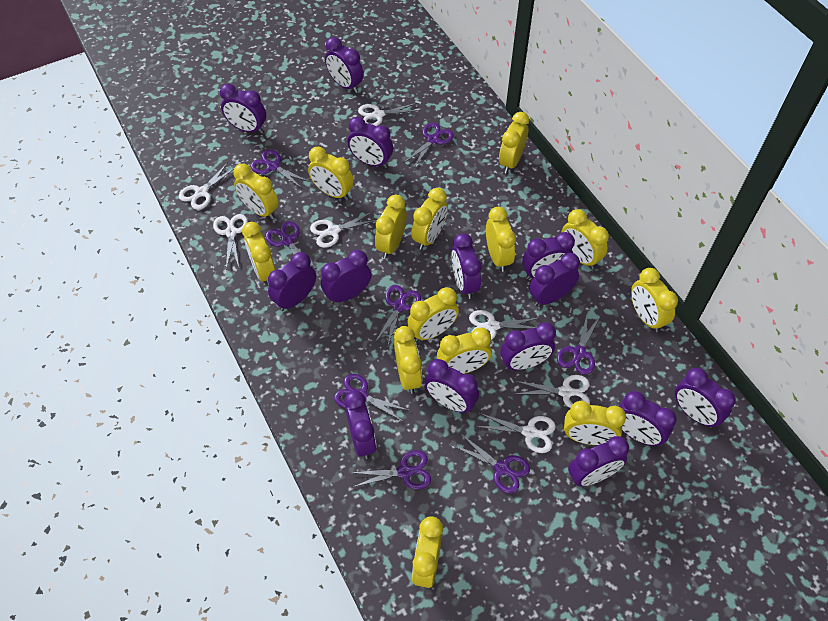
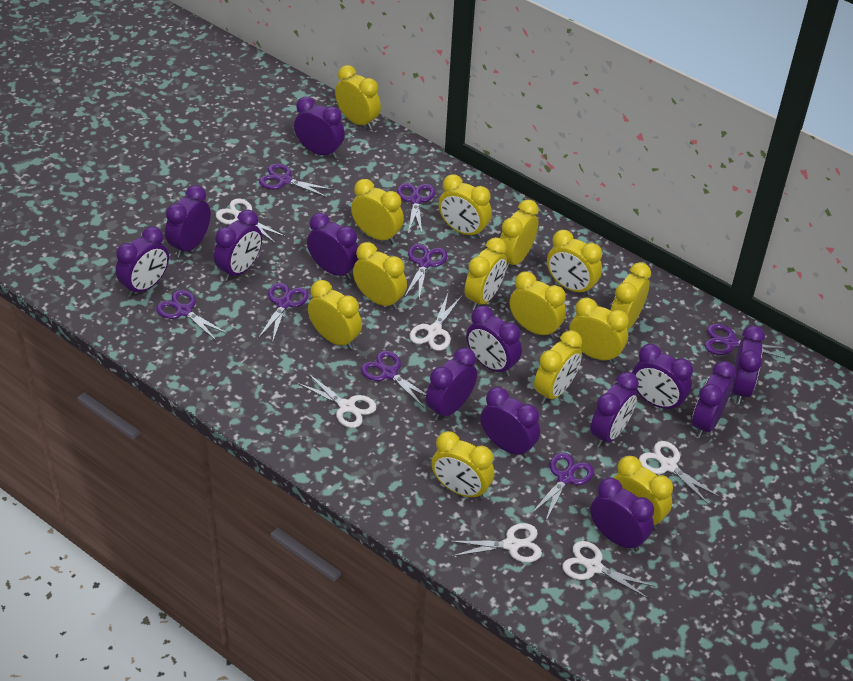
purple clock: 14 -> 13
white scissors: 7 -> 6

